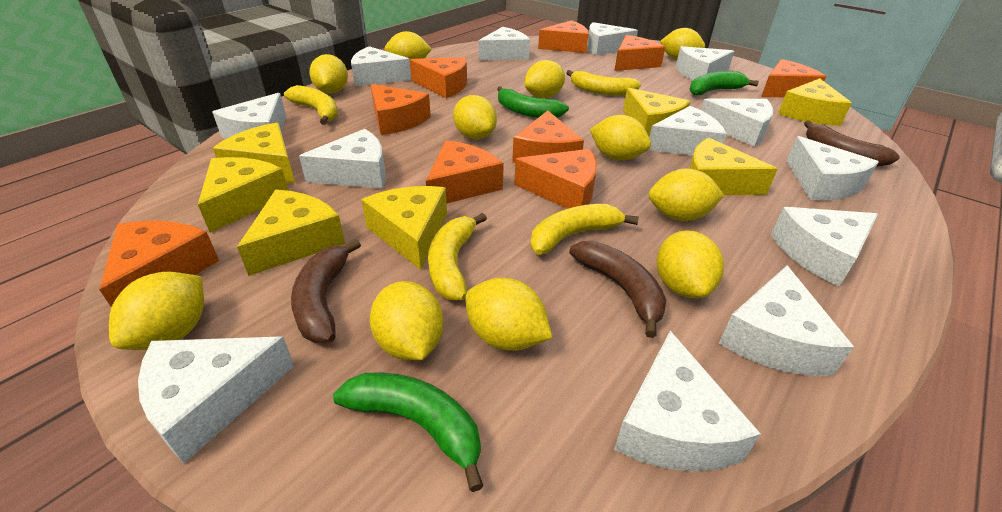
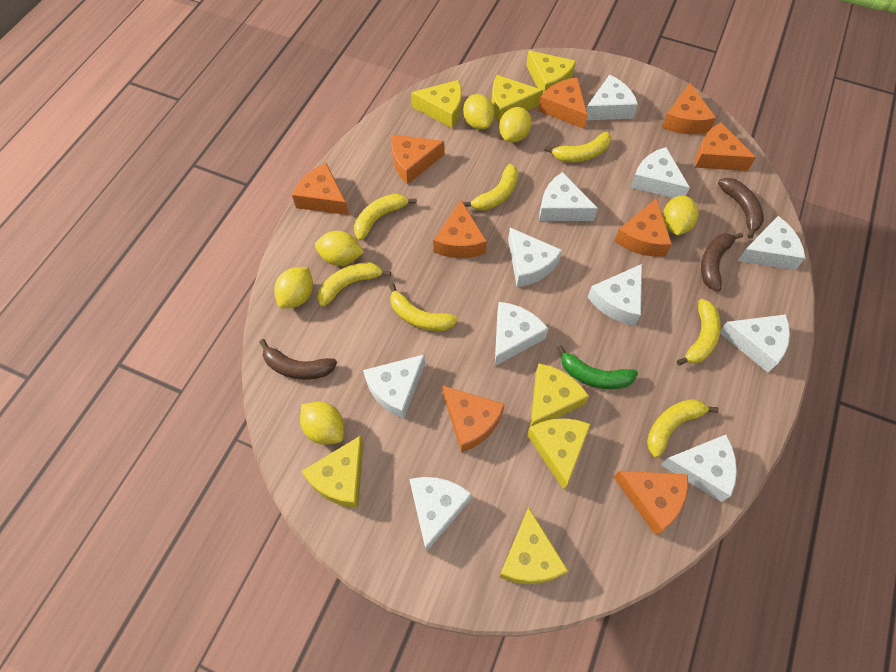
green banana: 3 -> 1
white cheese: 13 -> 11
yellow banana: 4 -> 7
yellow lemon: 11 -> 6

